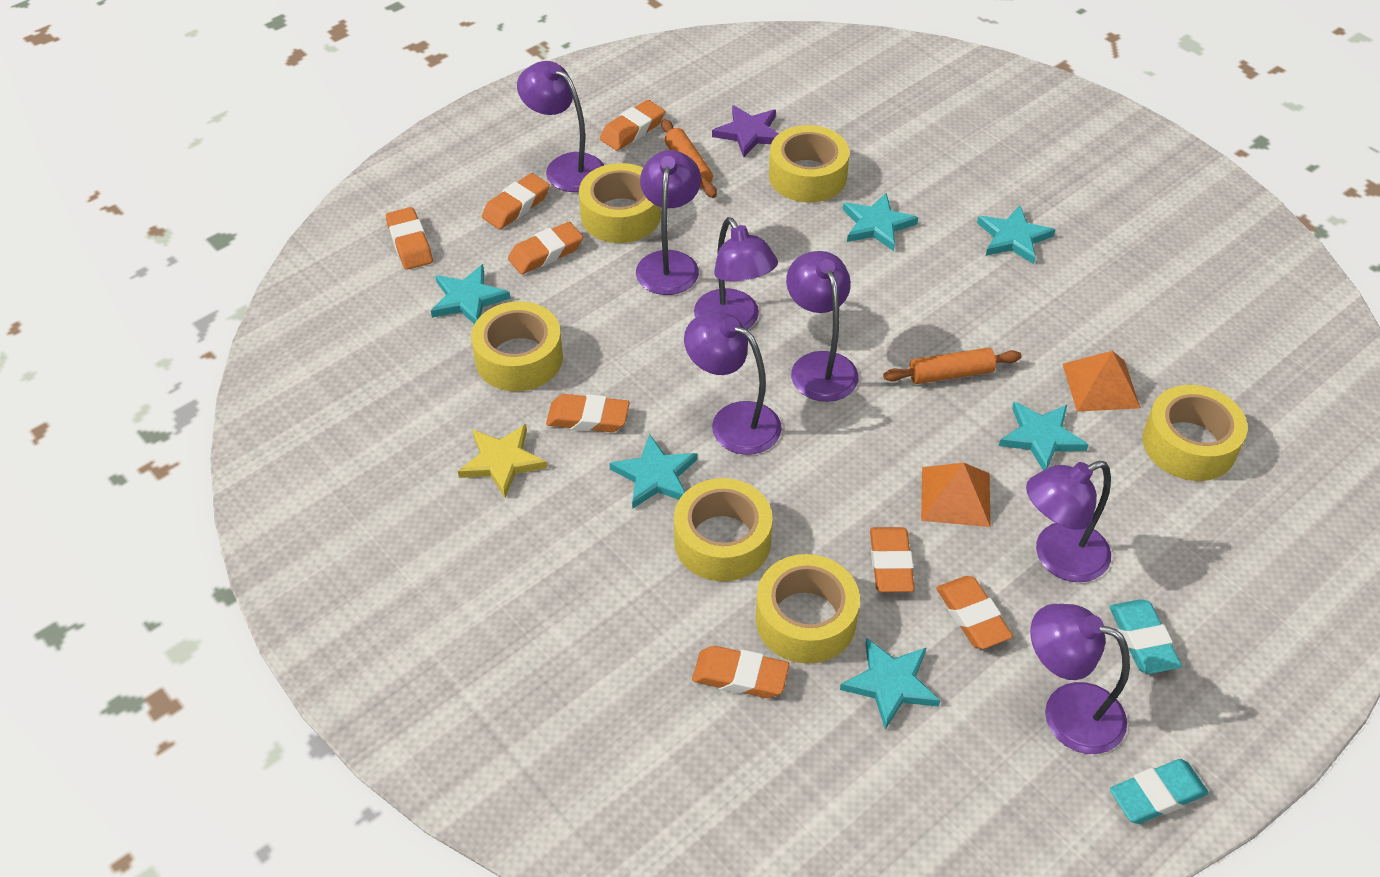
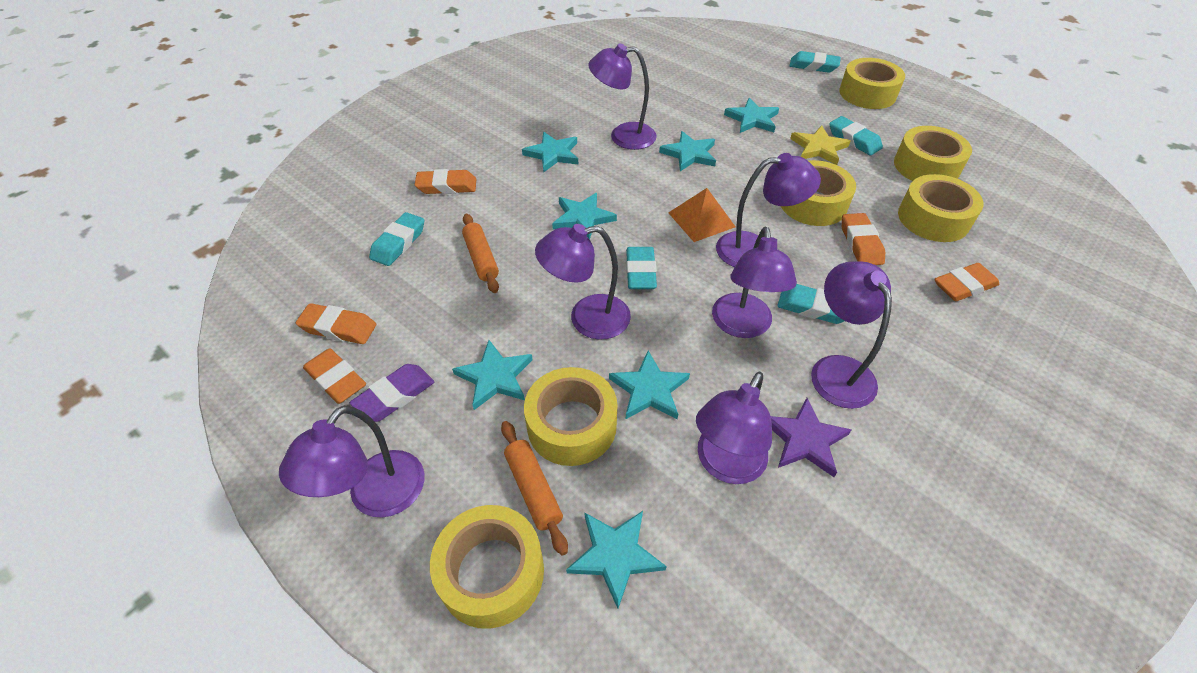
orange eraser: 8 -> 5
orange pyramid: 2 -> 1
purple eraser: 0 -> 1
turquoise eraser: 2 -> 5
turquoise star: 6 -> 7

